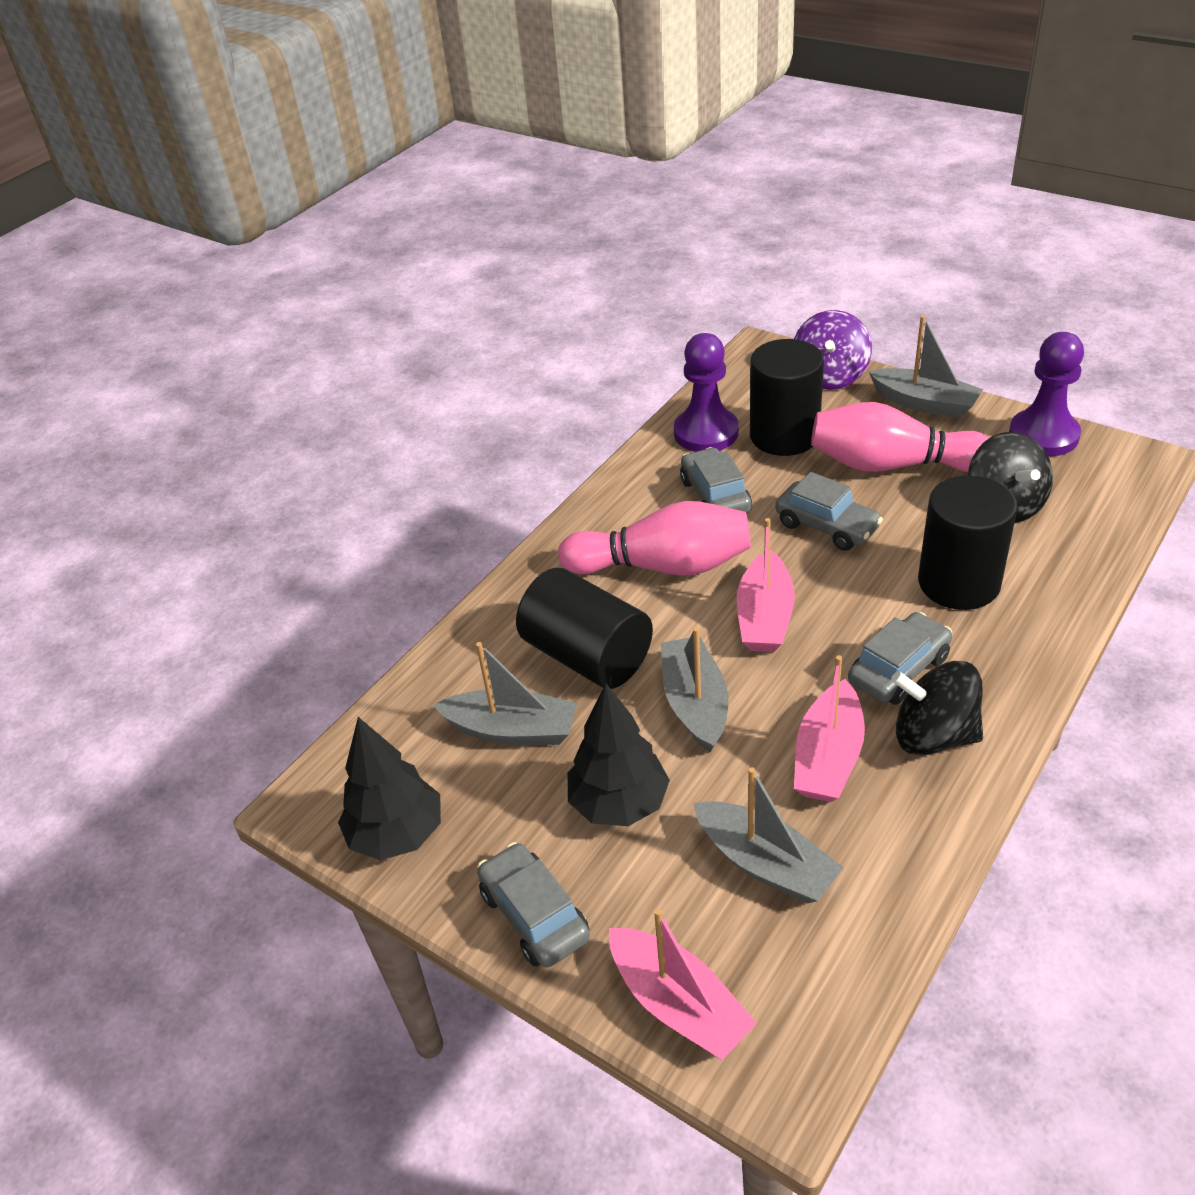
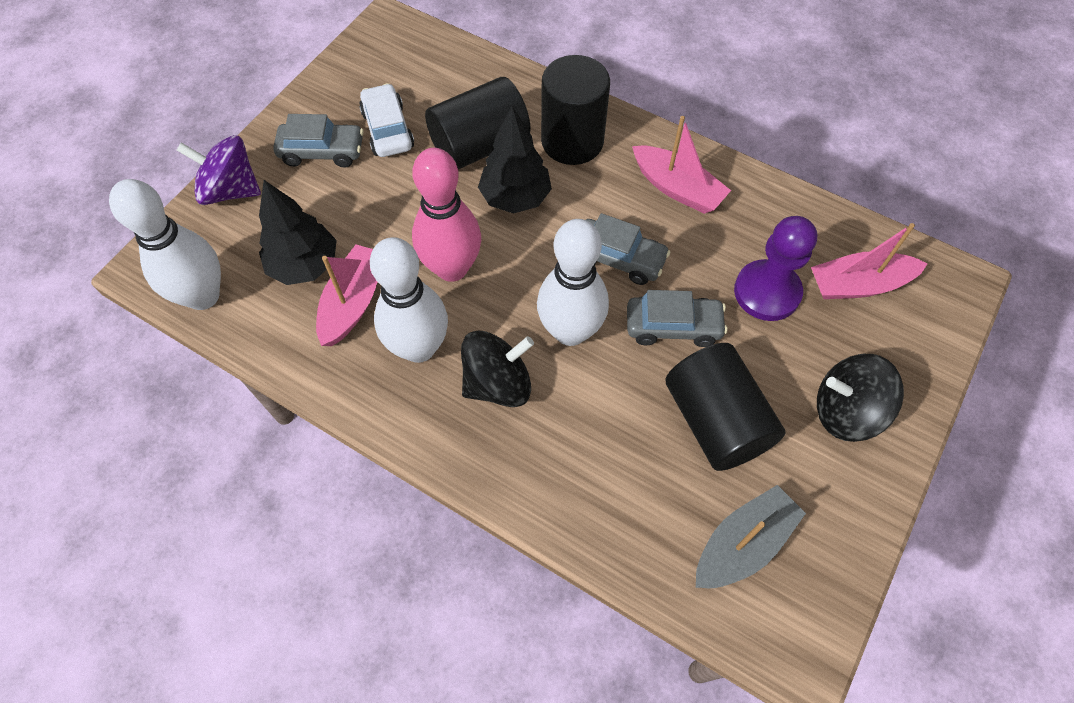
grey boat: 4 -> 1
grey car: 4 -> 3
pink bowling pin: 2 -> 1
purple pawn: 2 -> 1
white bowling pin: 0 -> 3
white car: 0 -> 1

